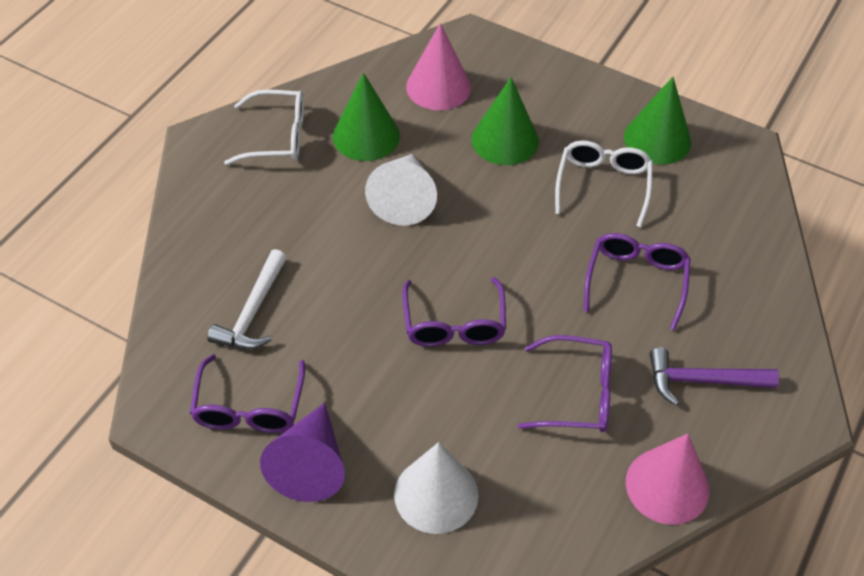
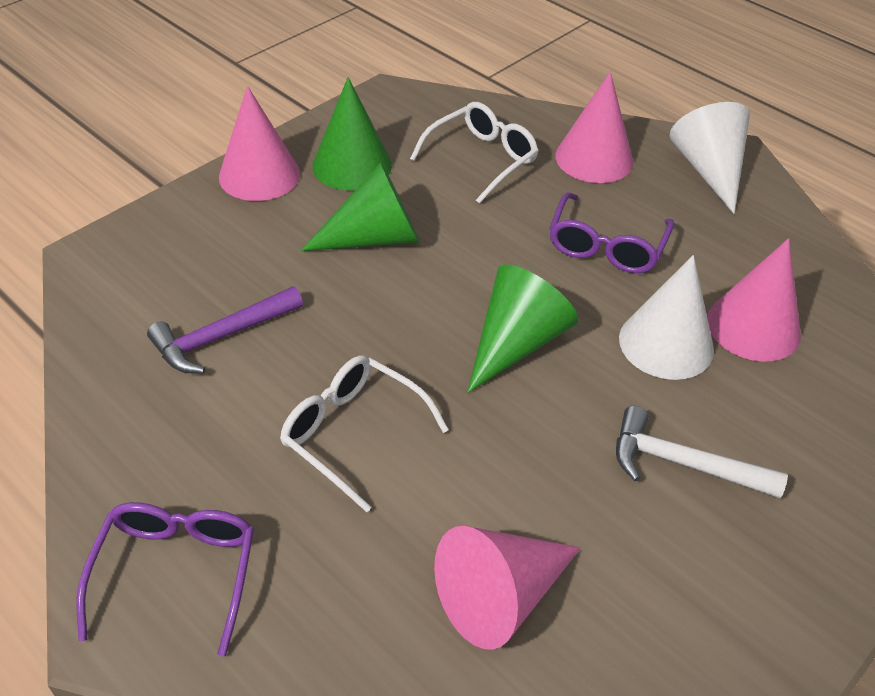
pink cone: 2 -> 4
purple cone: 1 -> 0
purple glasses: 4 -> 2

